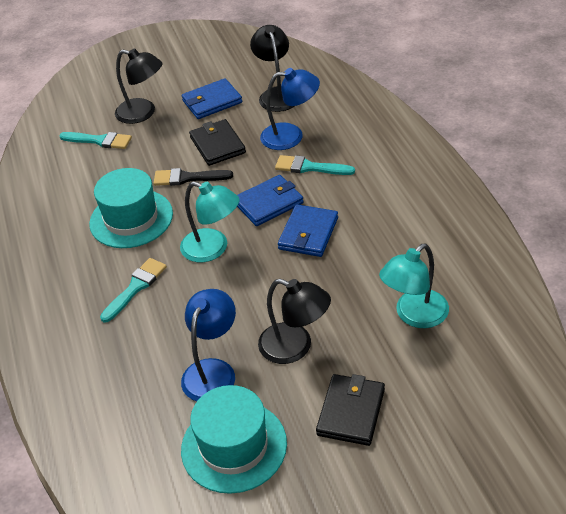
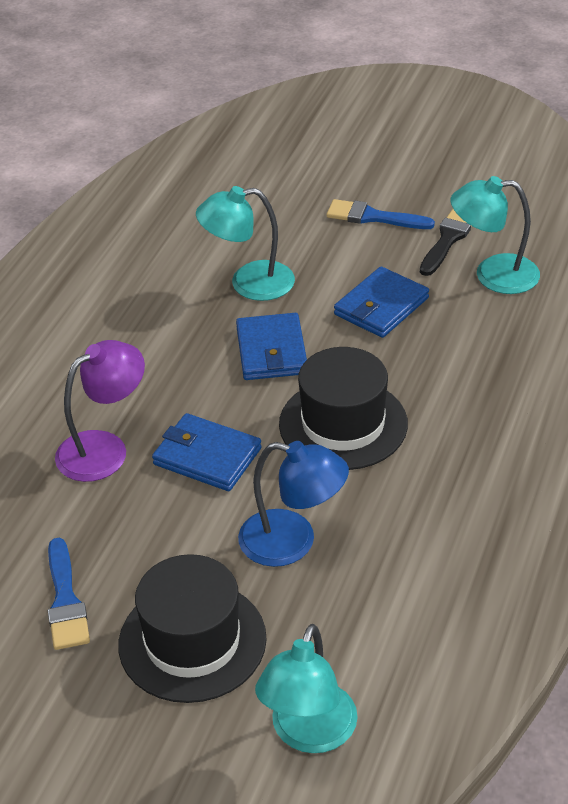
black hat: 0 -> 2
black lamp: 3 -> 0
black wallet: 2 -> 0
blue brush: 0 -> 2
blue lamp: 2 -> 1
purple lamp: 0 -> 1
turquoise brush: 3 -> 0
turquoise hat: 2 -> 0
turquoise lamp: 2 -> 3

